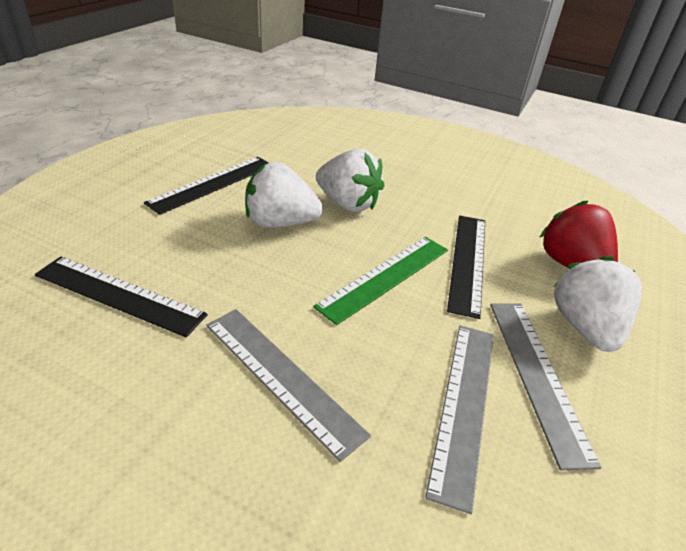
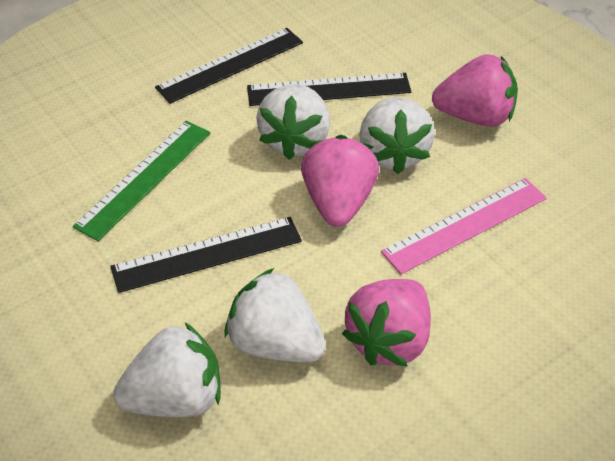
grey ruler: 3 -> 0
pink ruler: 0 -> 1
pink strawberry: 0 -> 3
red strawberry: 1 -> 0
white strawberry: 3 -> 4

